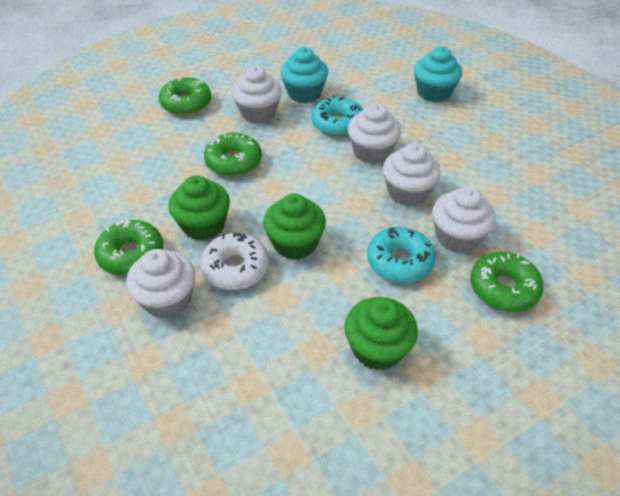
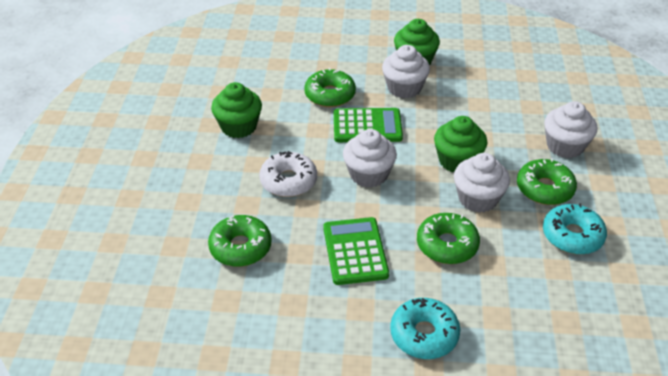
green calculator: 0 -> 2
turquoise cupcake: 2 -> 0
white cupcake: 5 -> 4

